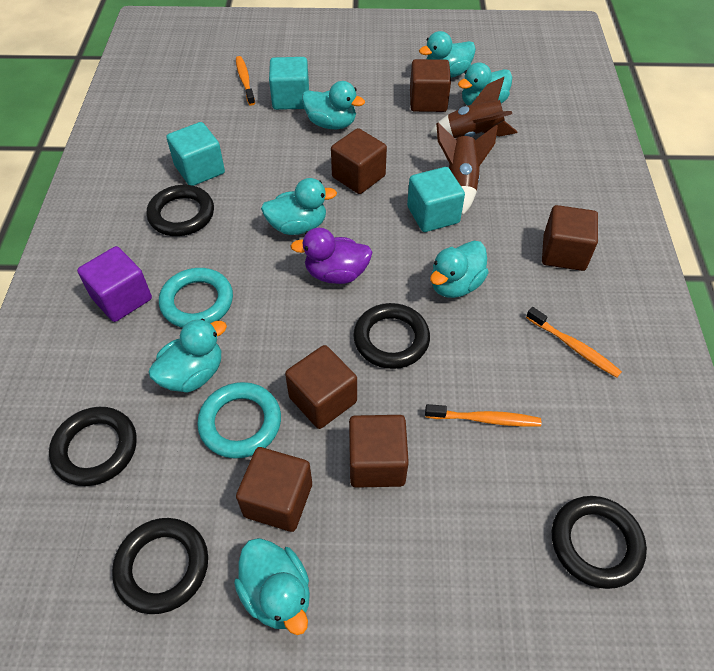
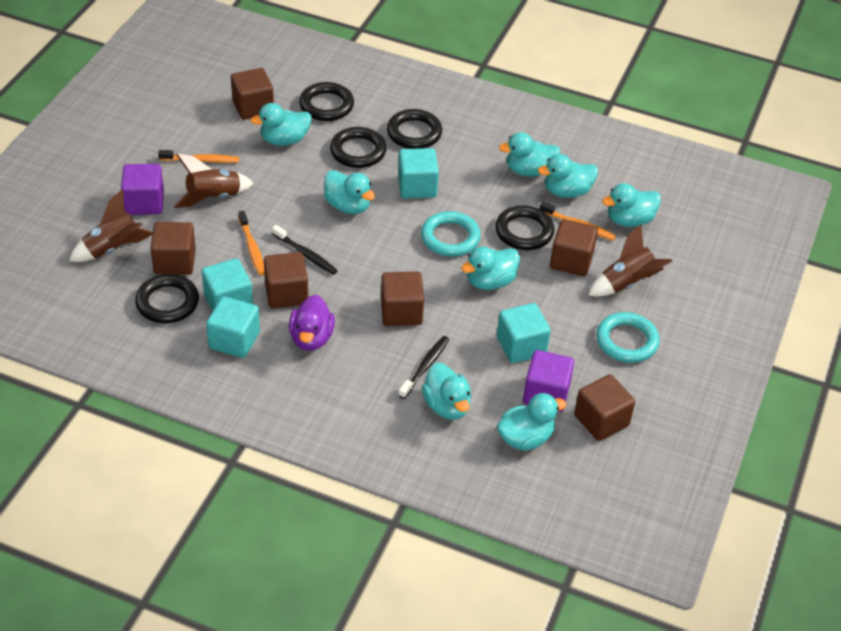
black toothbrush: 0 -> 2
brown rocket: 2 -> 3
purple cube: 1 -> 2
turquoise cube: 3 -> 4
turquoise duck: 7 -> 8

